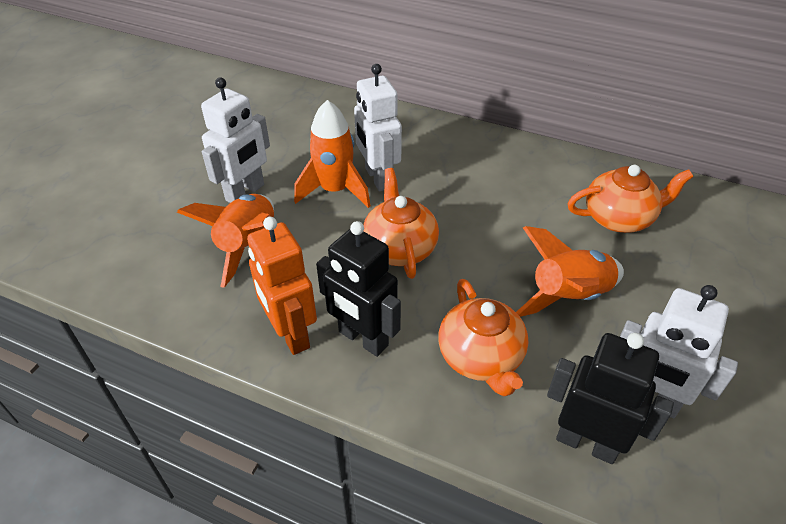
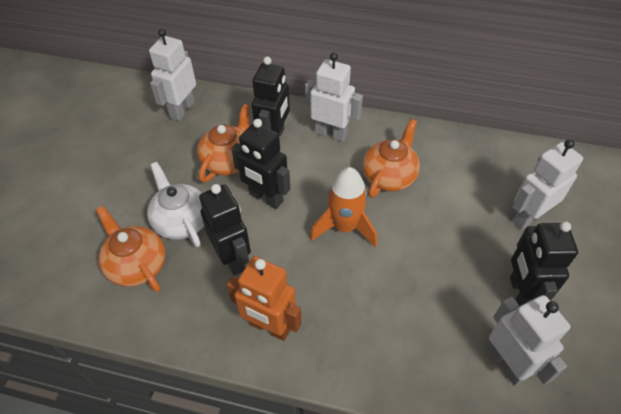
black robot: 2 -> 4
orange rocket: 3 -> 1
white robot: 3 -> 4
white teapot: 0 -> 1

